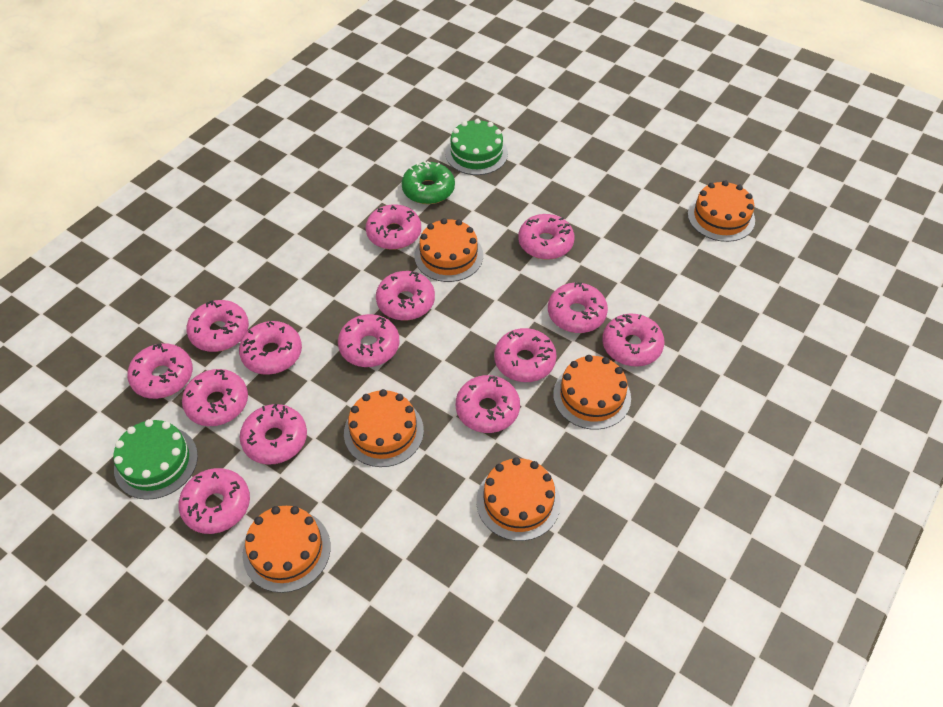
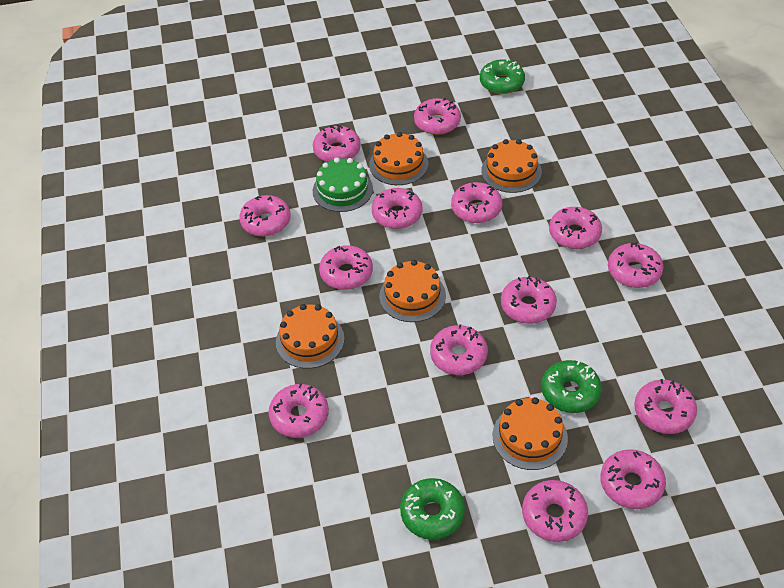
green cake: 2 -> 1
green donut: 1 -> 3
orange cake: 6 -> 5

